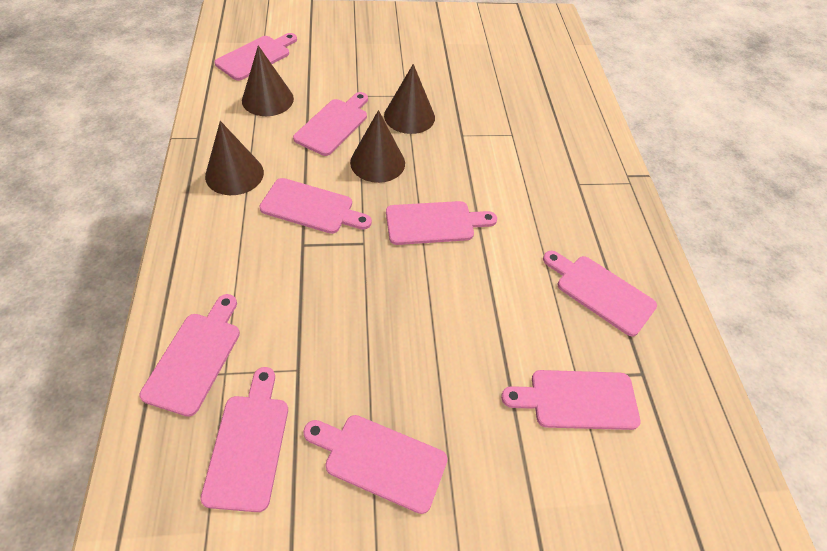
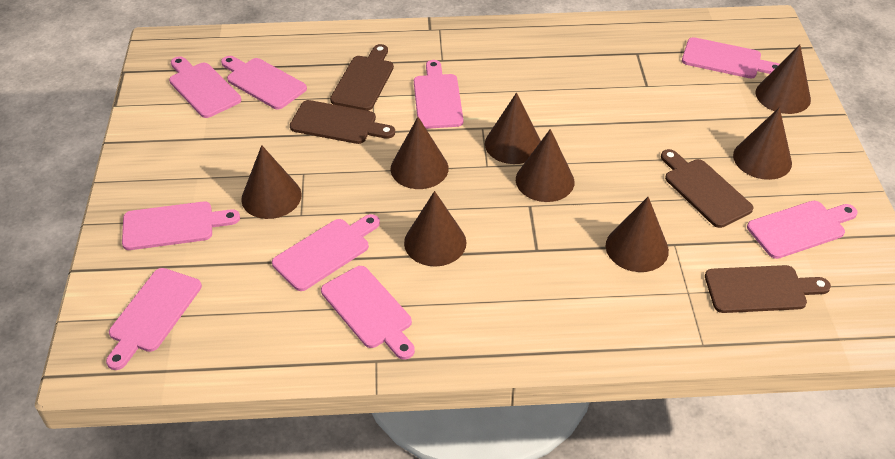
brown cone: 4 -> 8
brown cutting board: 0 -> 4

